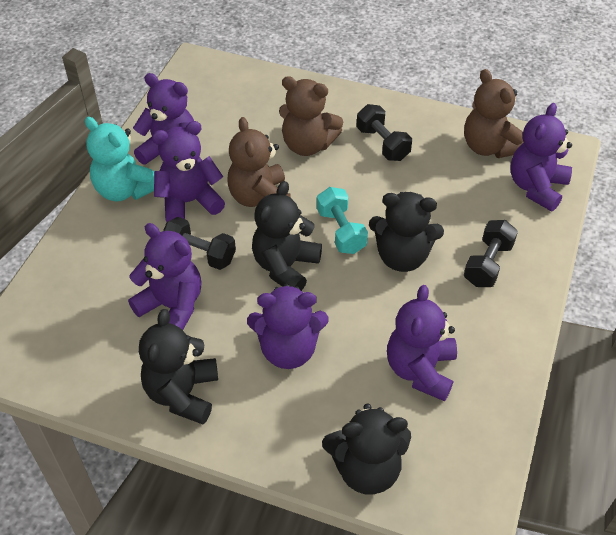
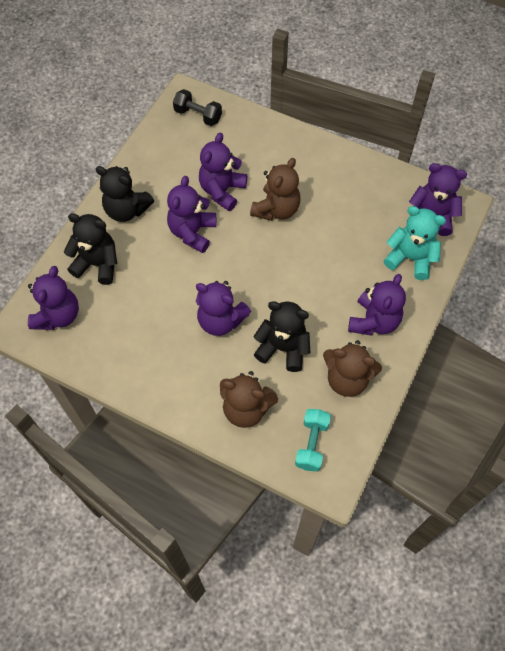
black dumbbell: 3 -> 1
black teddy bear: 4 -> 3

